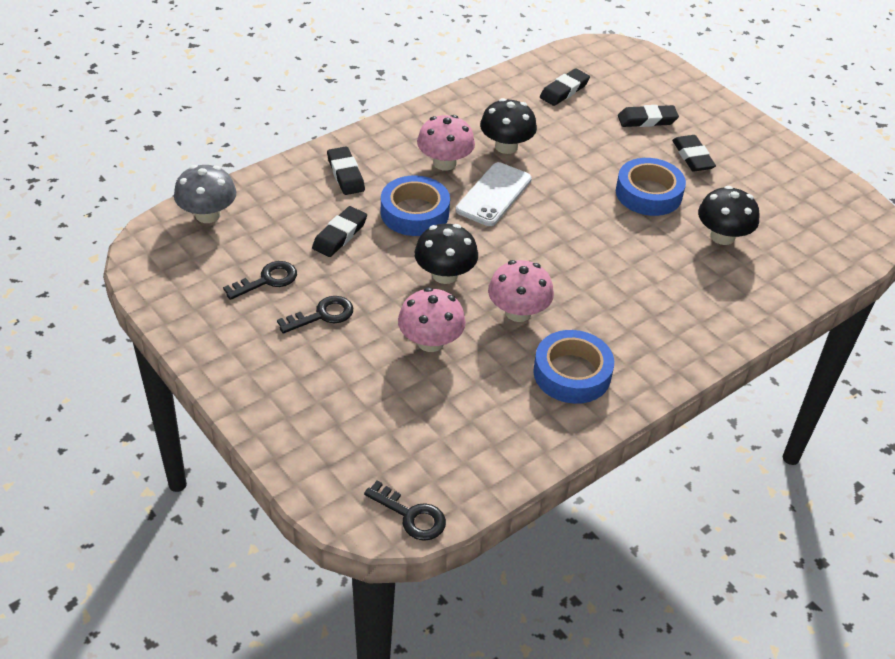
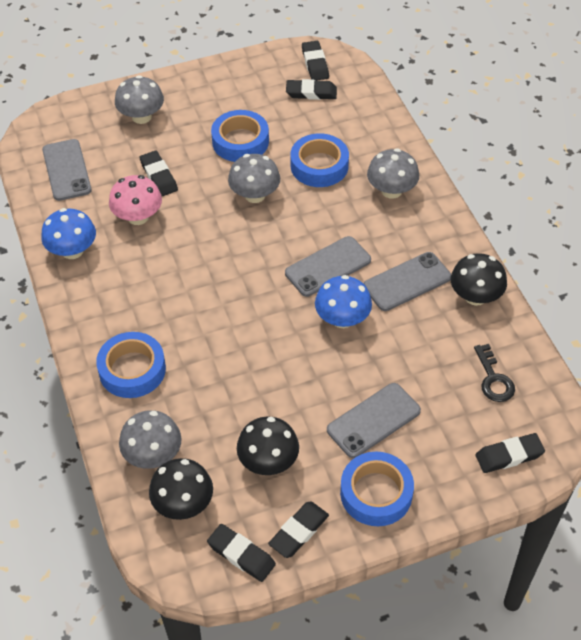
black eraser: 5 -> 6
black key: 3 -> 1
blue mushroom: 0 -> 2
blue tape: 3 -> 4
grey mushroom: 1 -> 4
grey phone: 0 -> 4
pink mushroom: 3 -> 1
white phone: 1 -> 0

